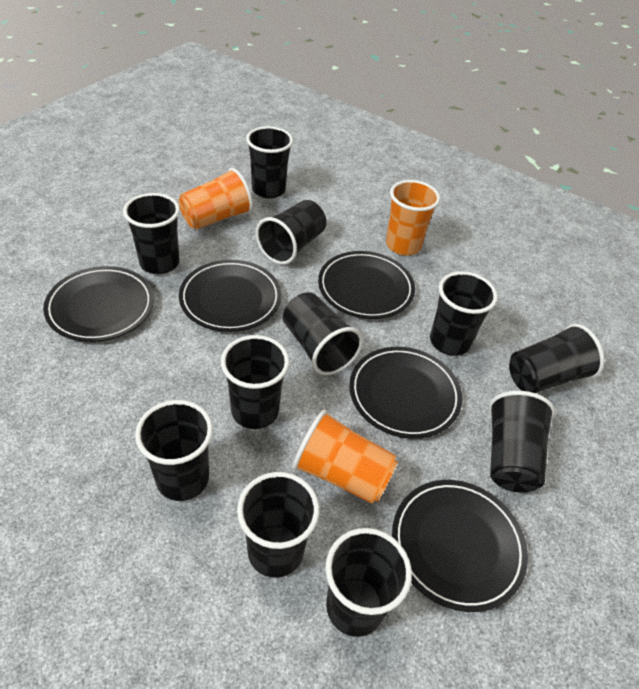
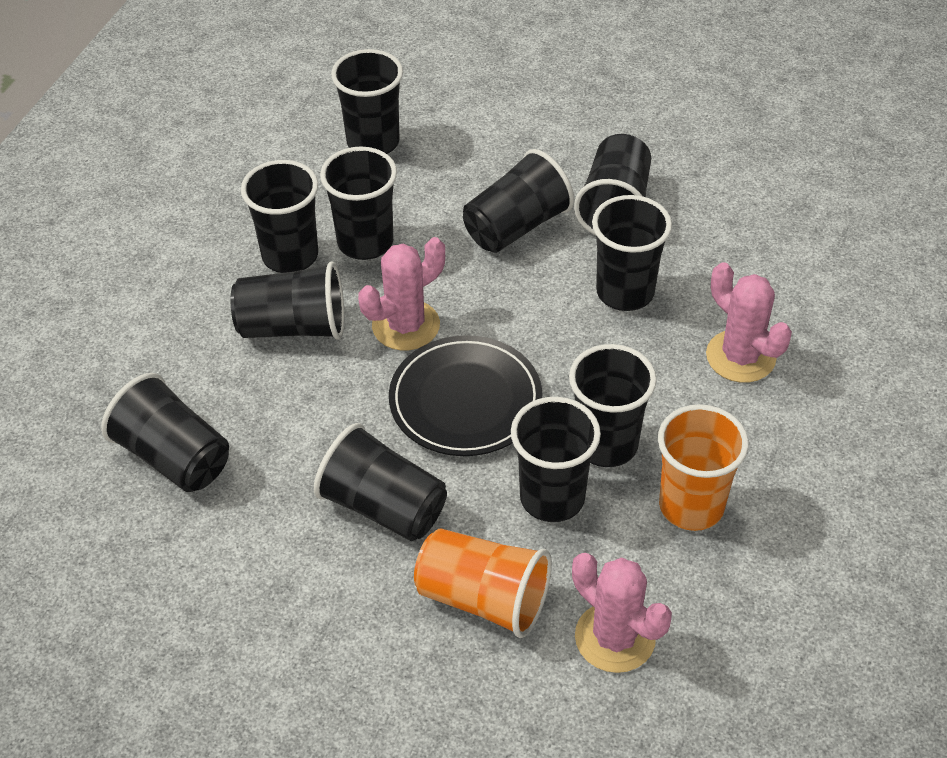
black plate: 5 -> 1
orange cup: 3 -> 2
pink cactus: 0 -> 3

